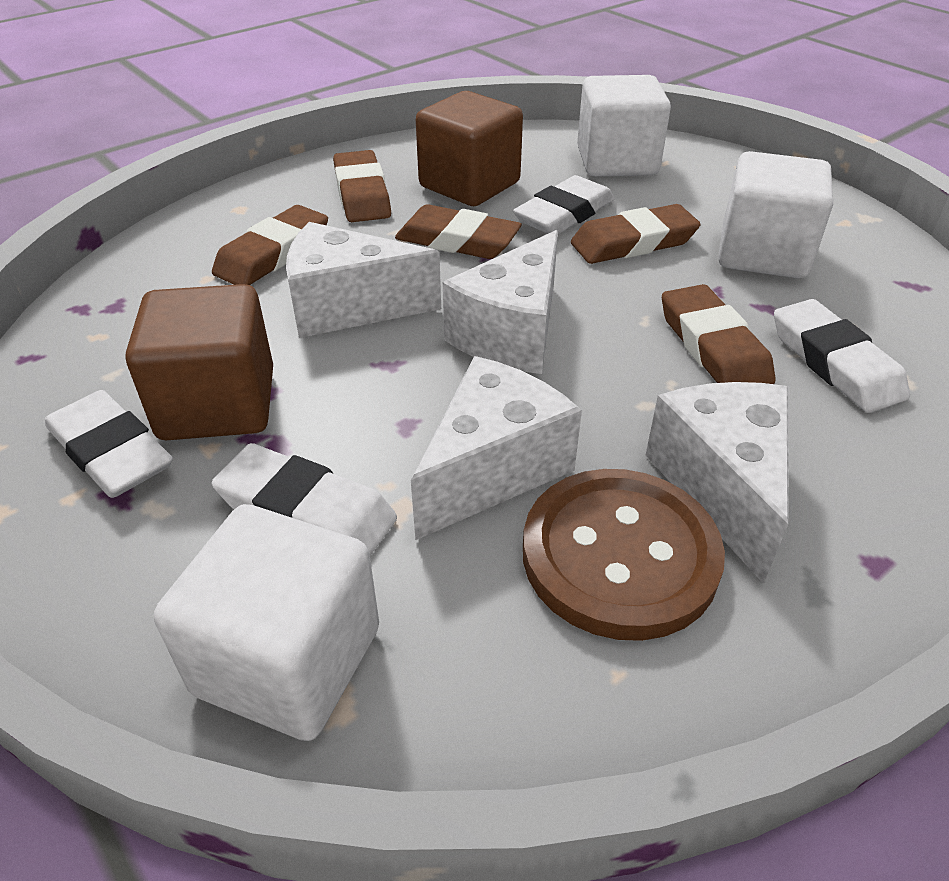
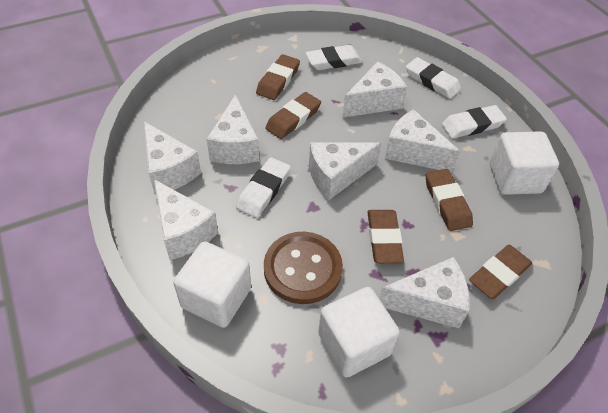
brown cube: 2 -> 0
white cheese: 4 -> 7

